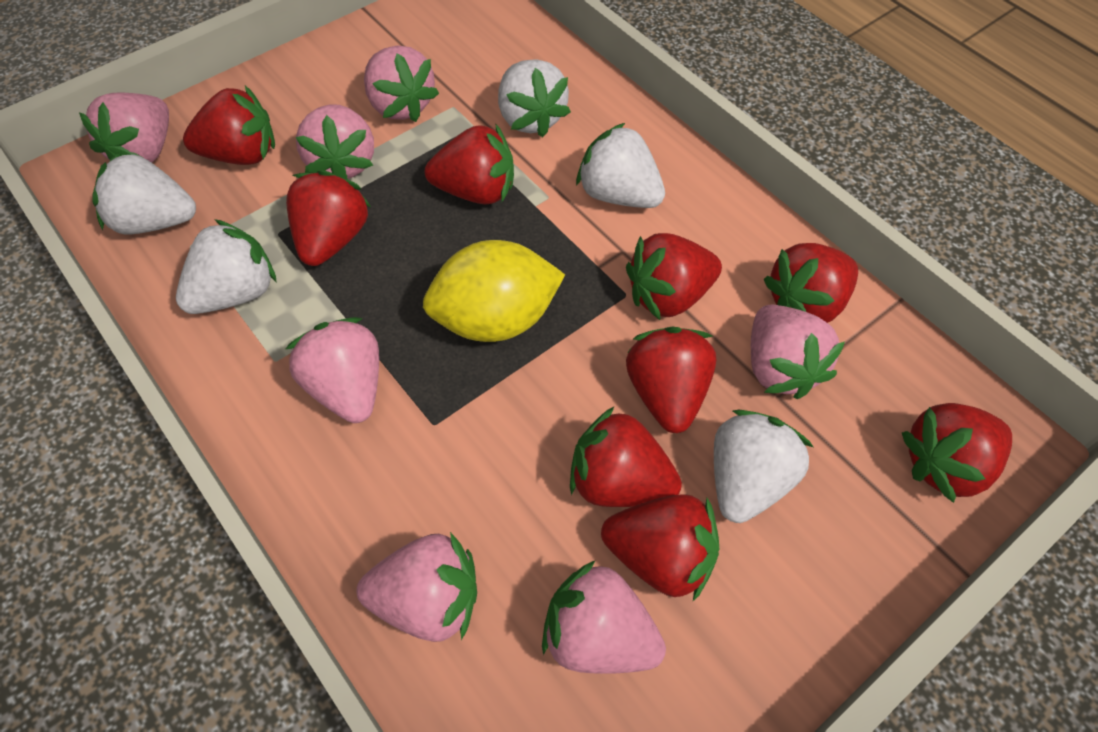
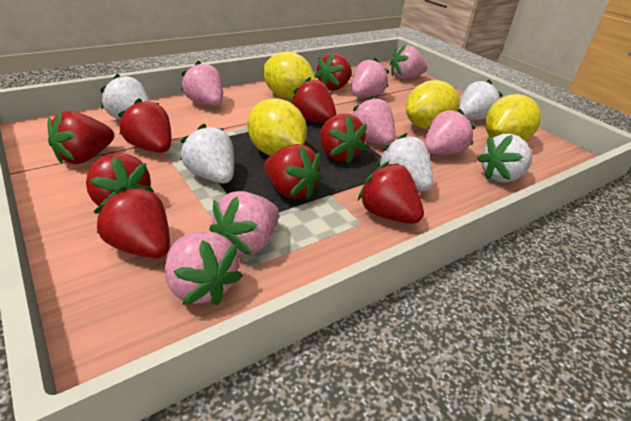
yellow lemon: 1 -> 4

